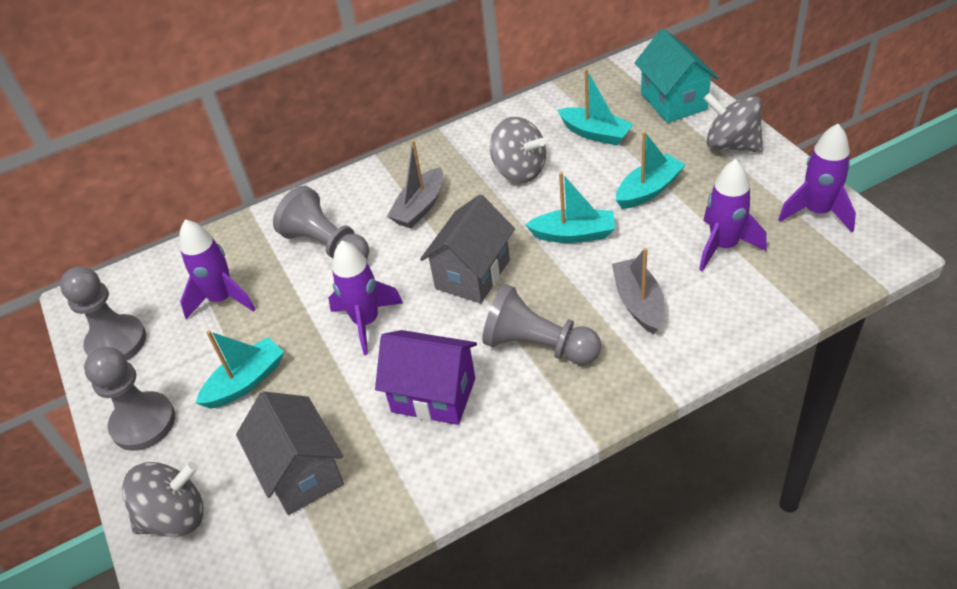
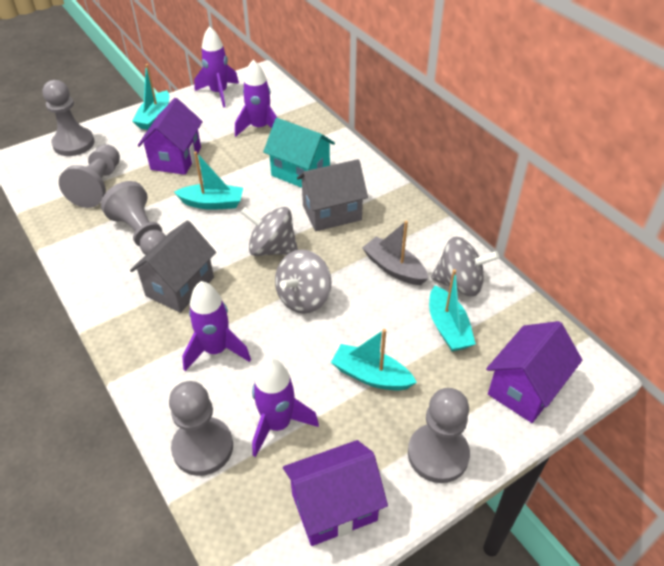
grey boat: 2 -> 1
grey pawn: 4 -> 5
purple house: 1 -> 3

